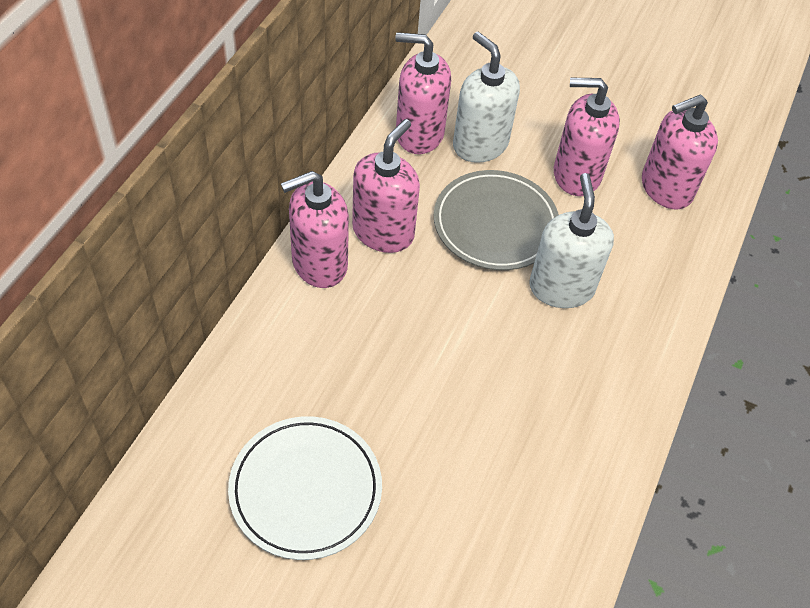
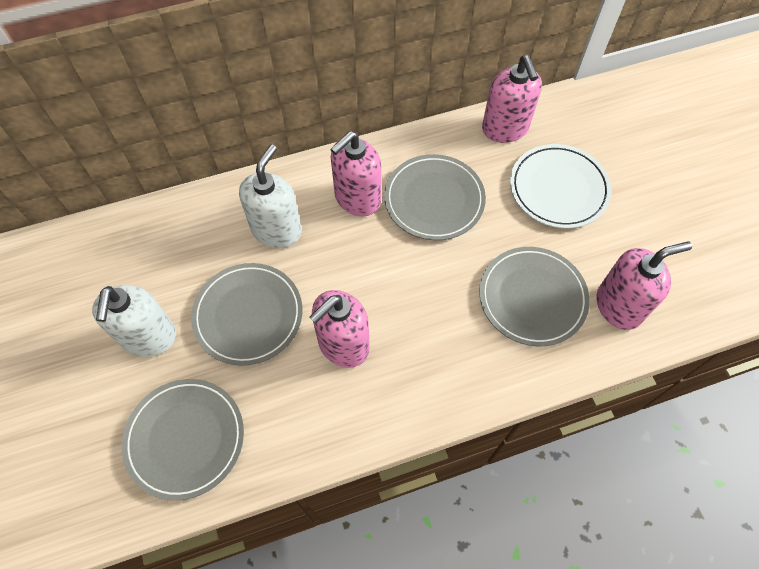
grey plate: 1 -> 4
pink soap dispenser: 5 -> 4

